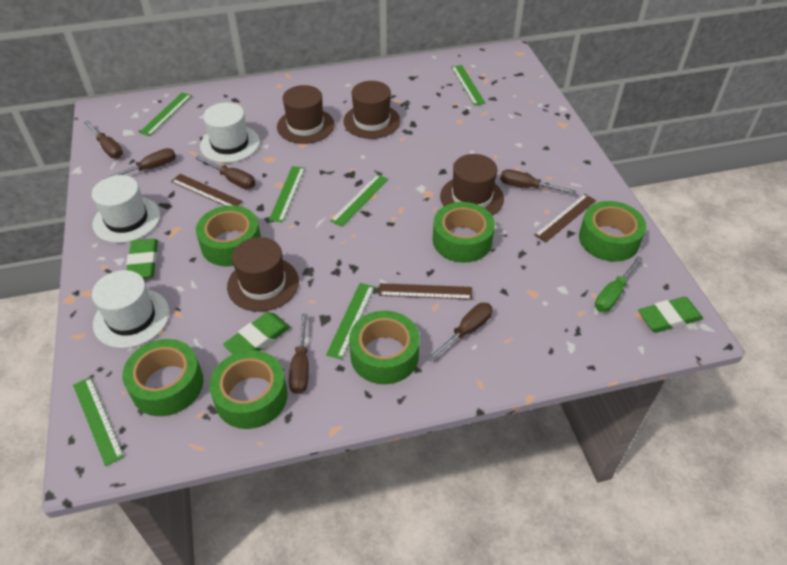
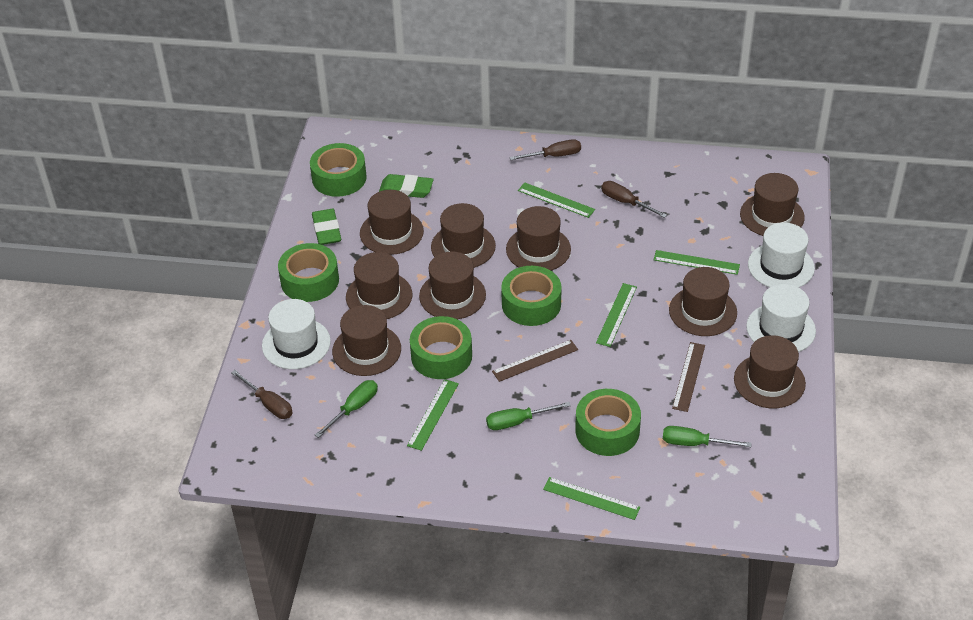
brown hat: 4 -> 9
brown ruler: 3 -> 2
brown screwdriver: 6 -> 3
green eraser: 3 -> 2
green ruler: 6 -> 5
green screwdriver: 1 -> 3
green tape: 6 -> 5

